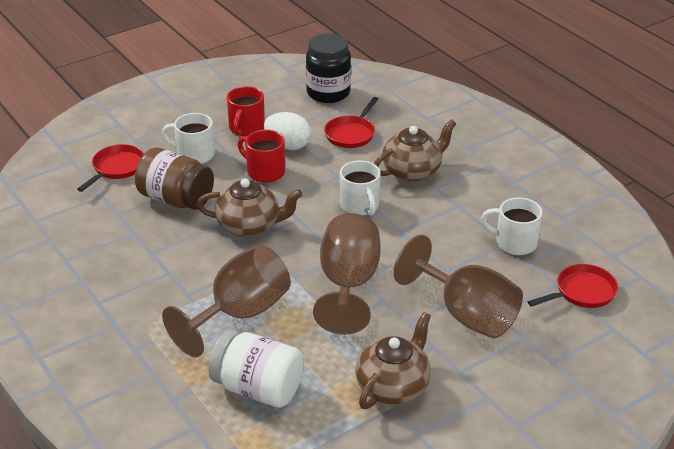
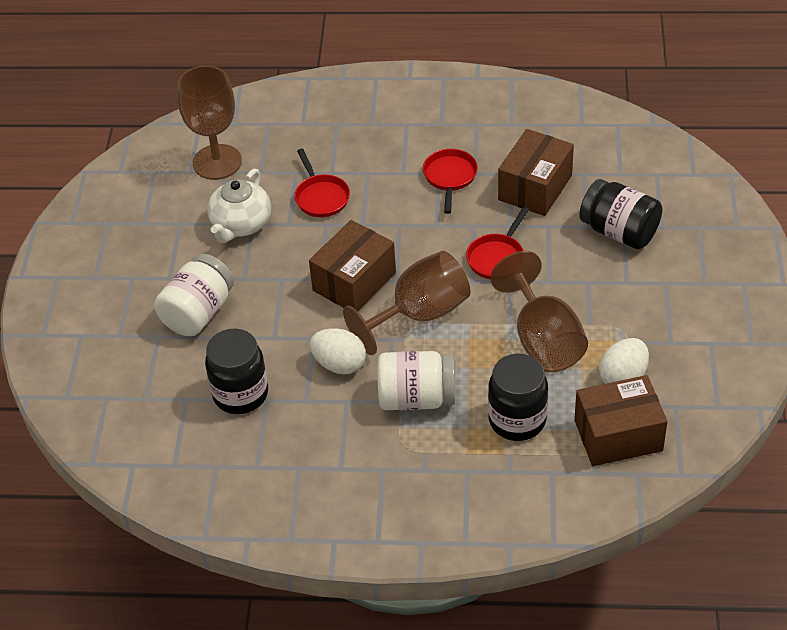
black jar: 1 -> 3
brown box: 0 -> 3
brown jar: 1 -> 0
brown teapot: 3 -> 0
red mug: 2 -> 0
white egg: 1 -> 2
white jar: 1 -> 2
white mug: 3 -> 0
white teapot: 0 -> 1

